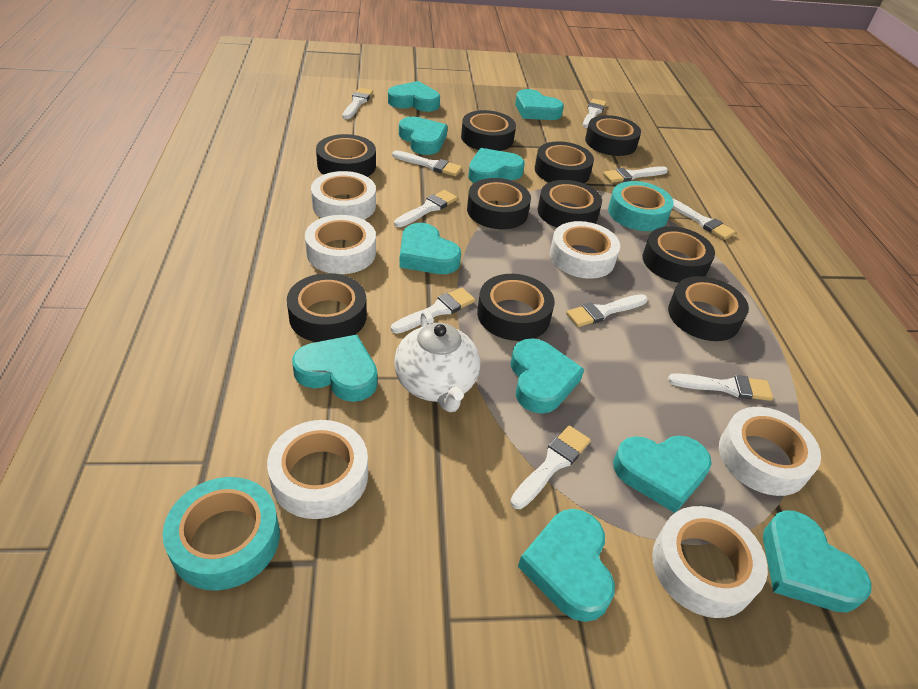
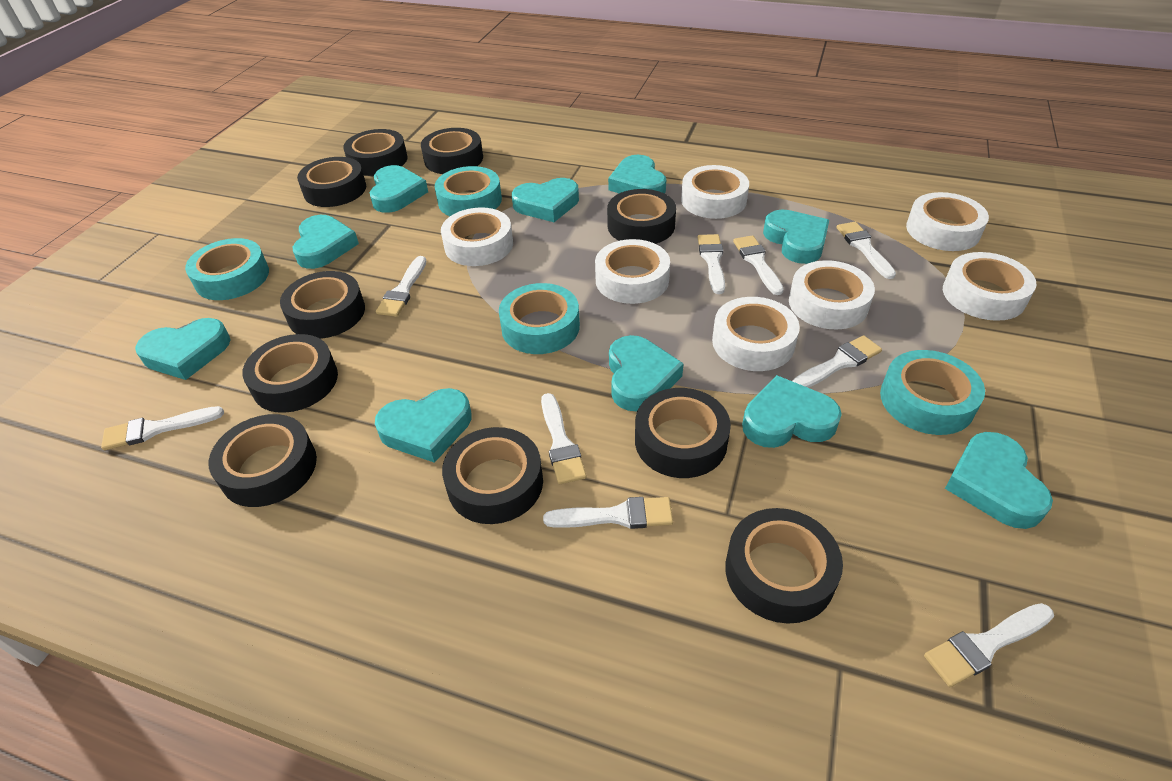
turquoise tape: 2 -> 4
white brush: 10 -> 9
white tape: 6 -> 7
white teapot: 1 -> 0

